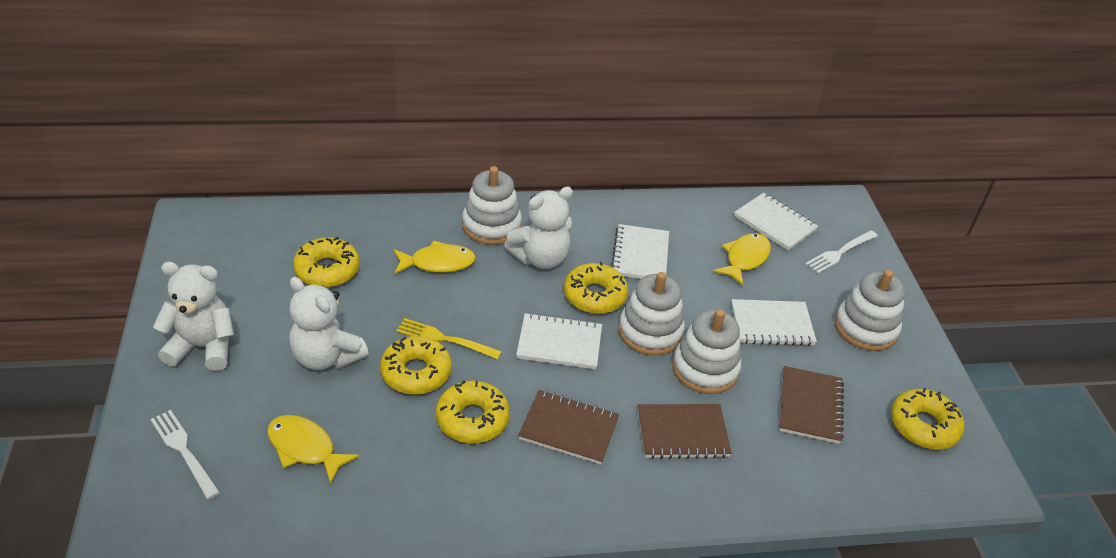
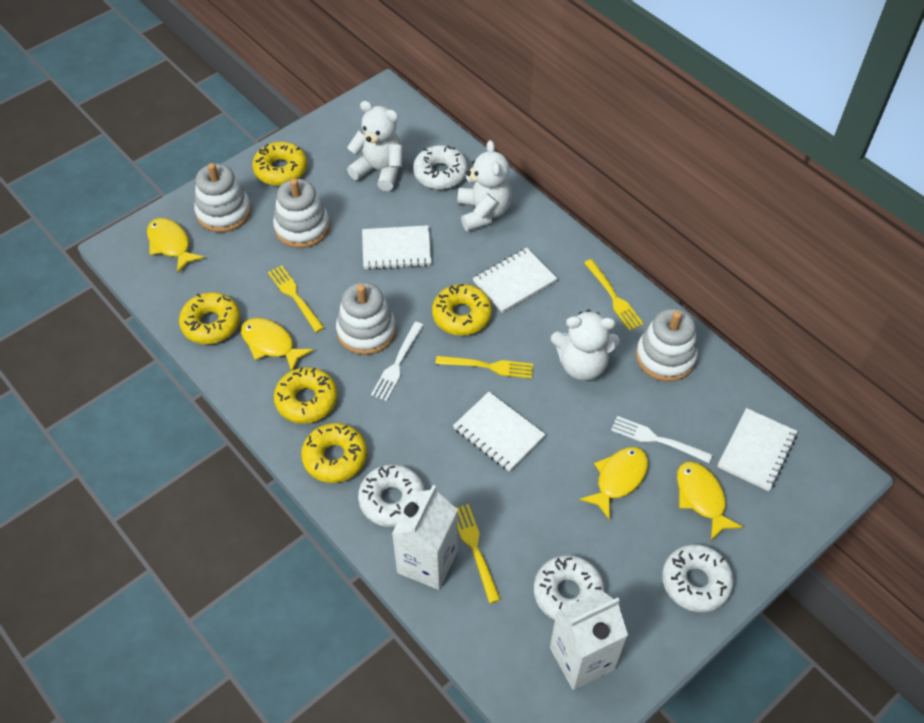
brown notebook: 3 -> 0
white carton: 0 -> 2
white donut: 0 -> 4
yellow fish: 3 -> 4
yellow fork: 1 -> 4

